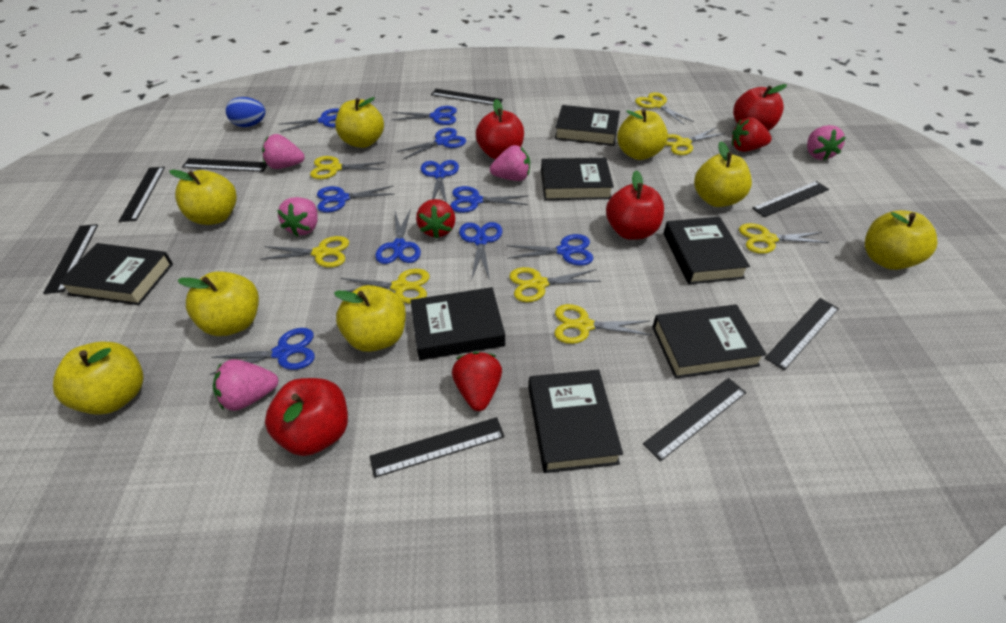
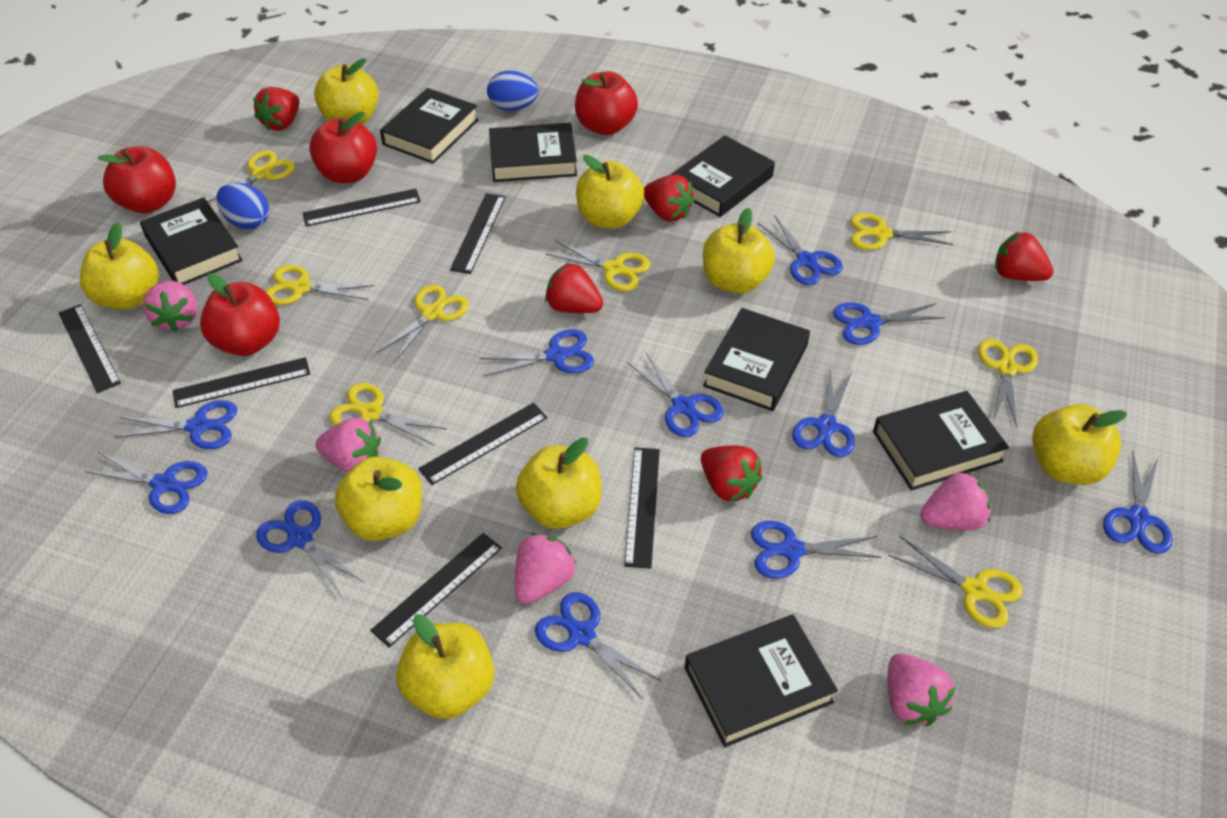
black ruler: 8 -> 7
blue egg: 1 -> 2
blue scissors: 10 -> 11
red strawberry: 3 -> 5

